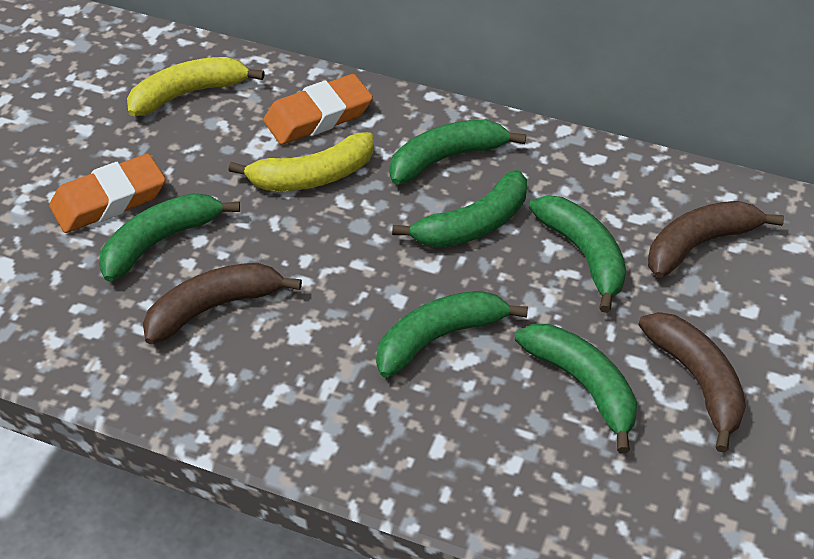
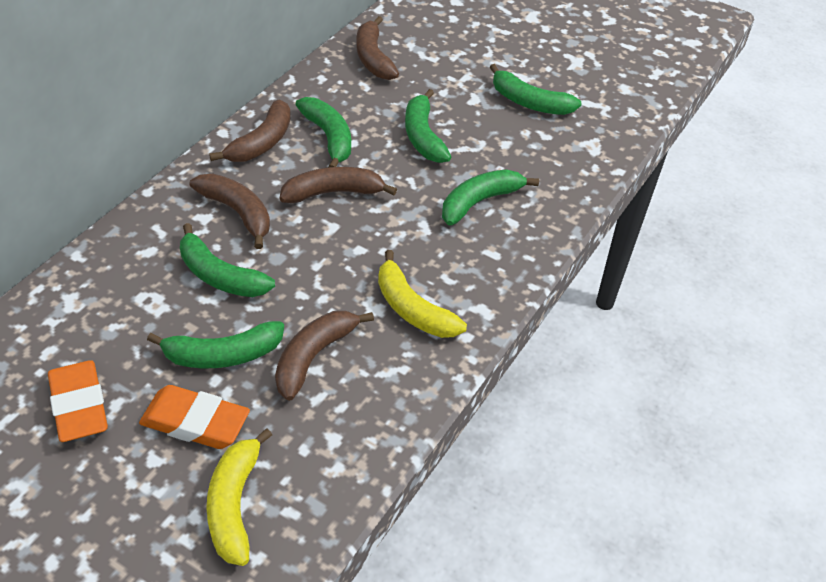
brown banana: 3 -> 5

